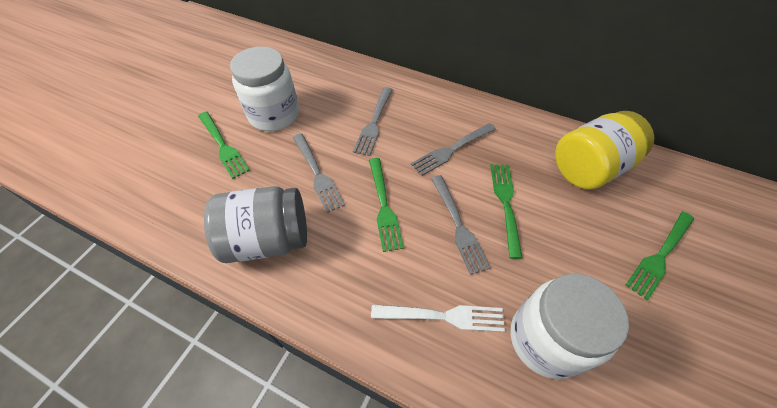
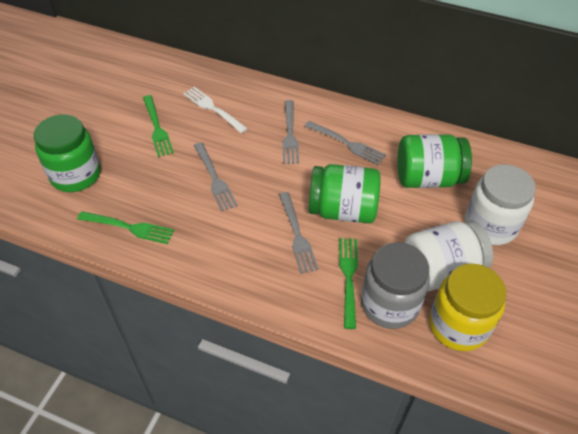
green fork: 4 -> 3
green jar: 0 -> 3

